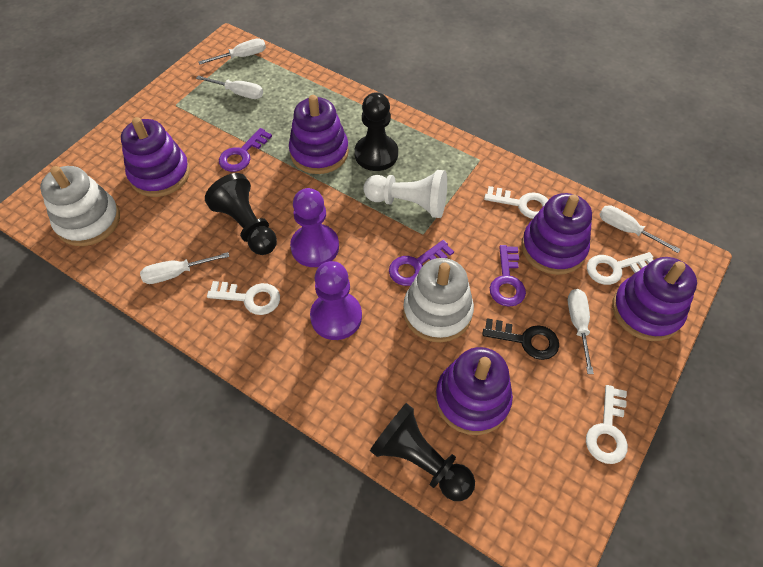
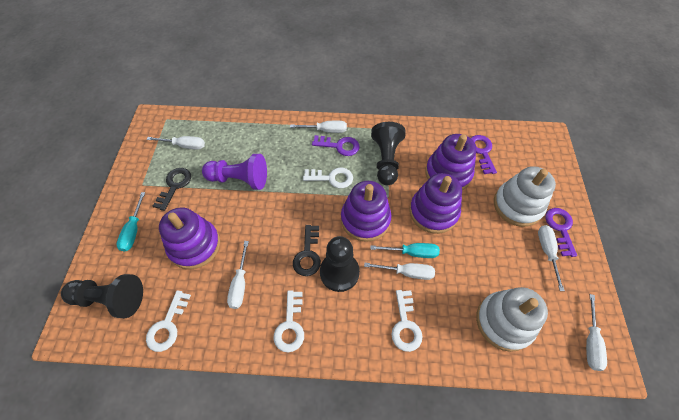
black key: 1 -> 2
purple pawn: 2 -> 1
purple stacking toy: 5 -> 4
turquoise screwdriver: 0 -> 2
white pawn: 1 -> 0
white screwdriver: 5 -> 6

